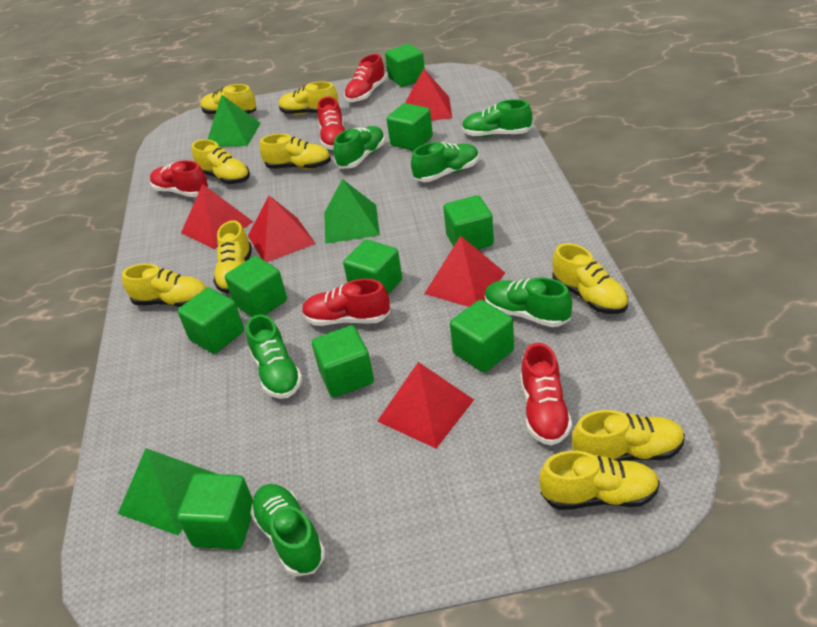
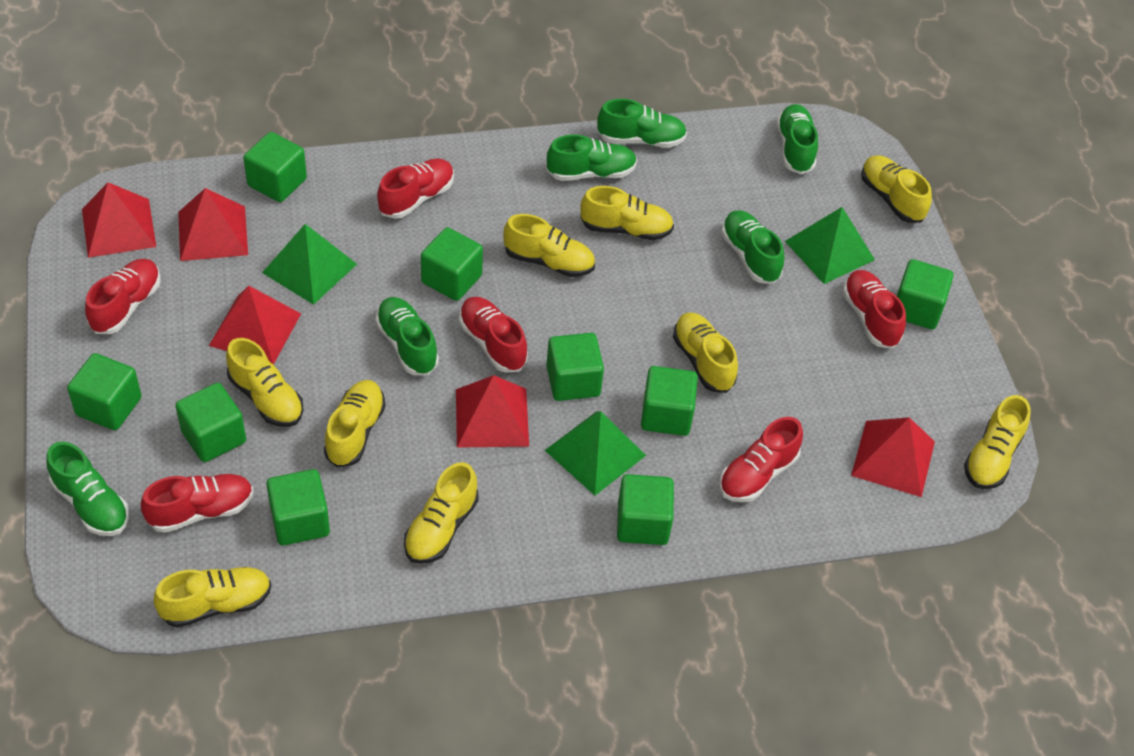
red shoe: 5 -> 6

